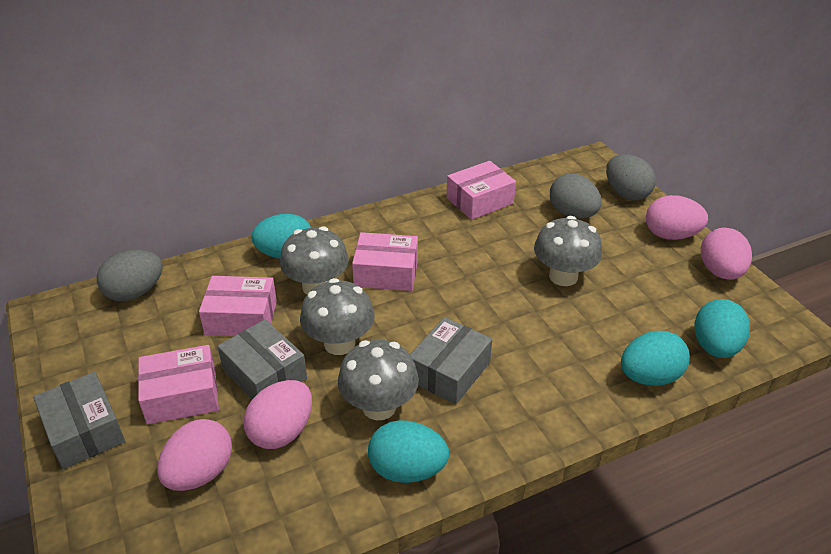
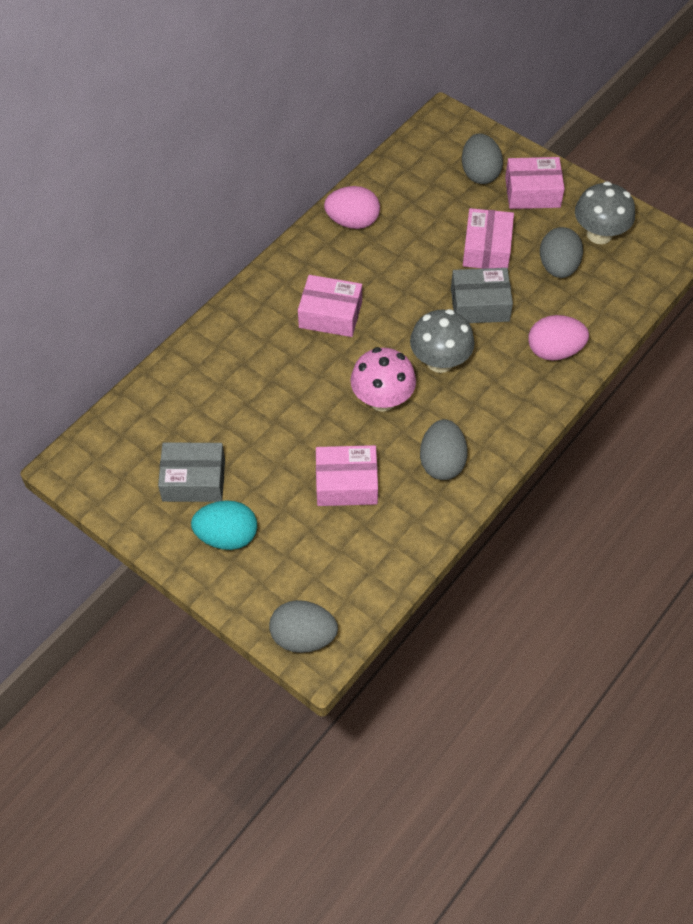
grey box: 3 -> 2
grey egg: 3 -> 4
grey mushroom: 4 -> 2
pink egg: 4 -> 2
pink mushroom: 0 -> 1
turquoise egg: 4 -> 1

